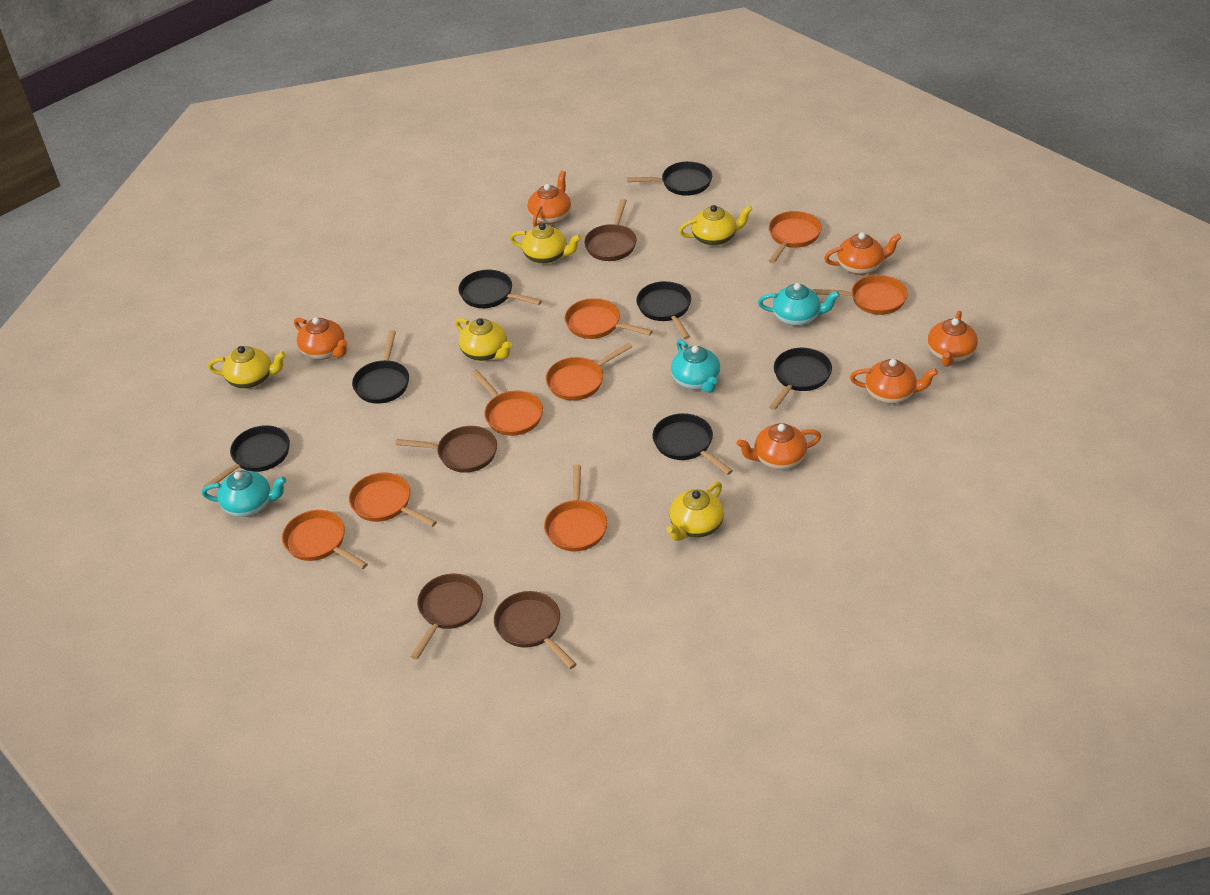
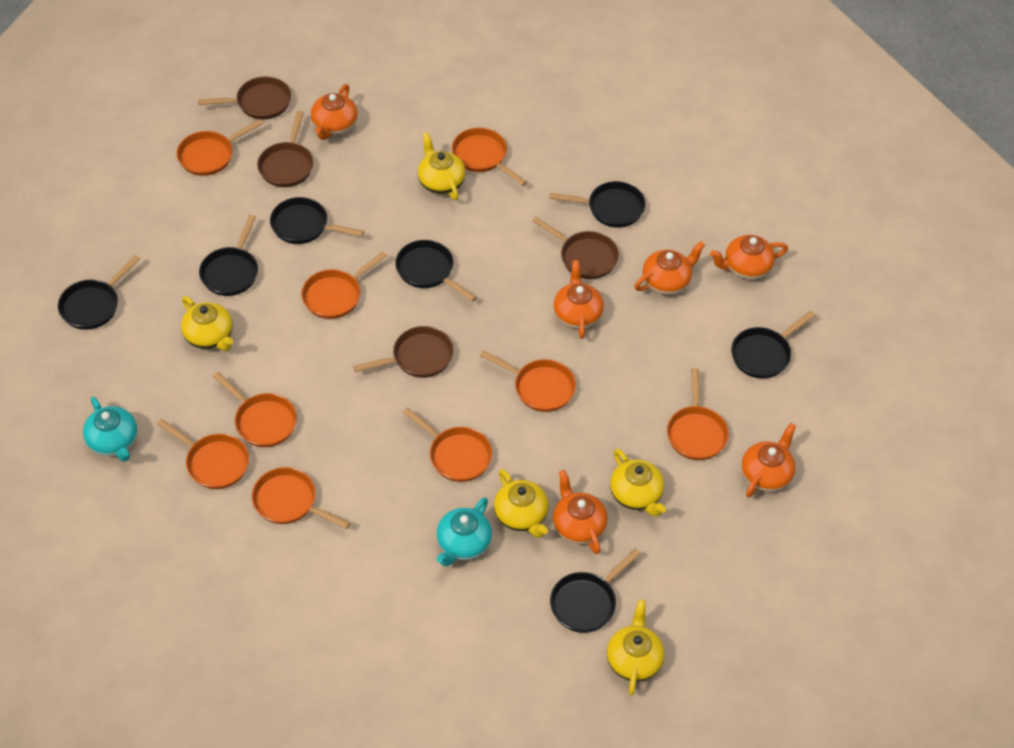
orange pan: 8 -> 9
turquoise teapot: 3 -> 2

